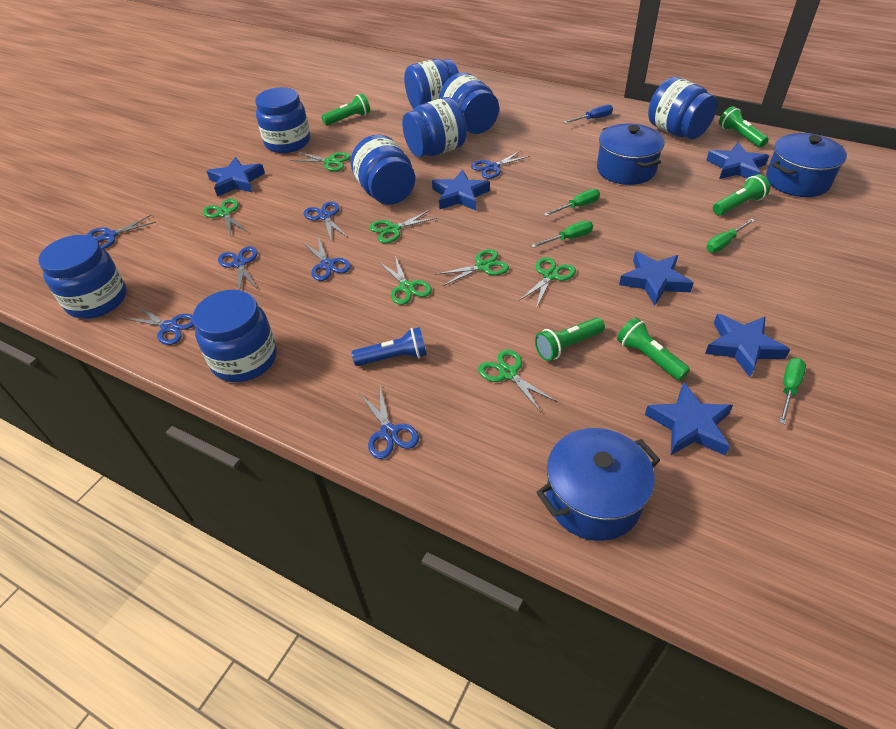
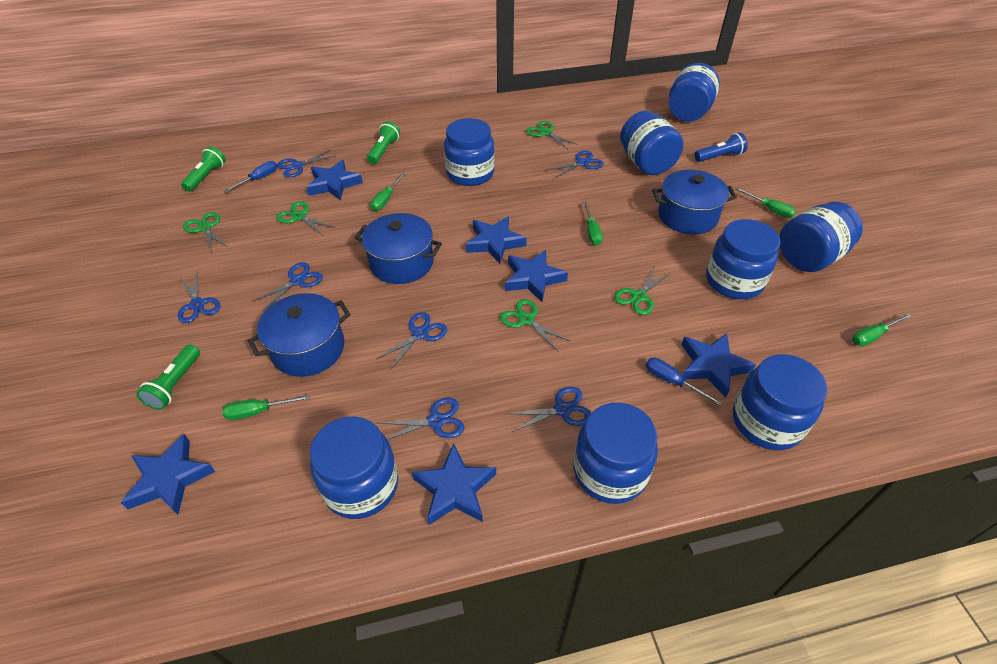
blue screwdriver: 1 -> 2
green flashlight: 5 -> 3
green scissors: 7 -> 5
green screwdriver: 4 -> 5

